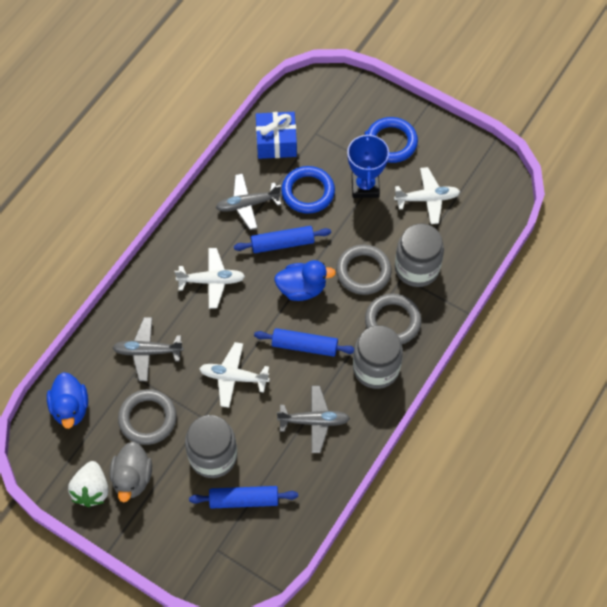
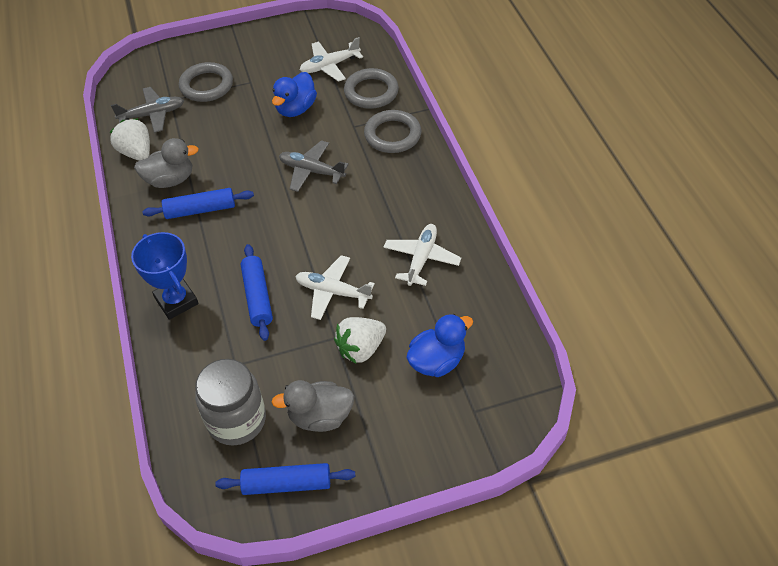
blue gift: 1 -> 0
blue ring: 2 -> 0
grey duck: 1 -> 2
grey jar: 3 -> 1
grey plane: 3 -> 2
white strawberry: 1 -> 2

